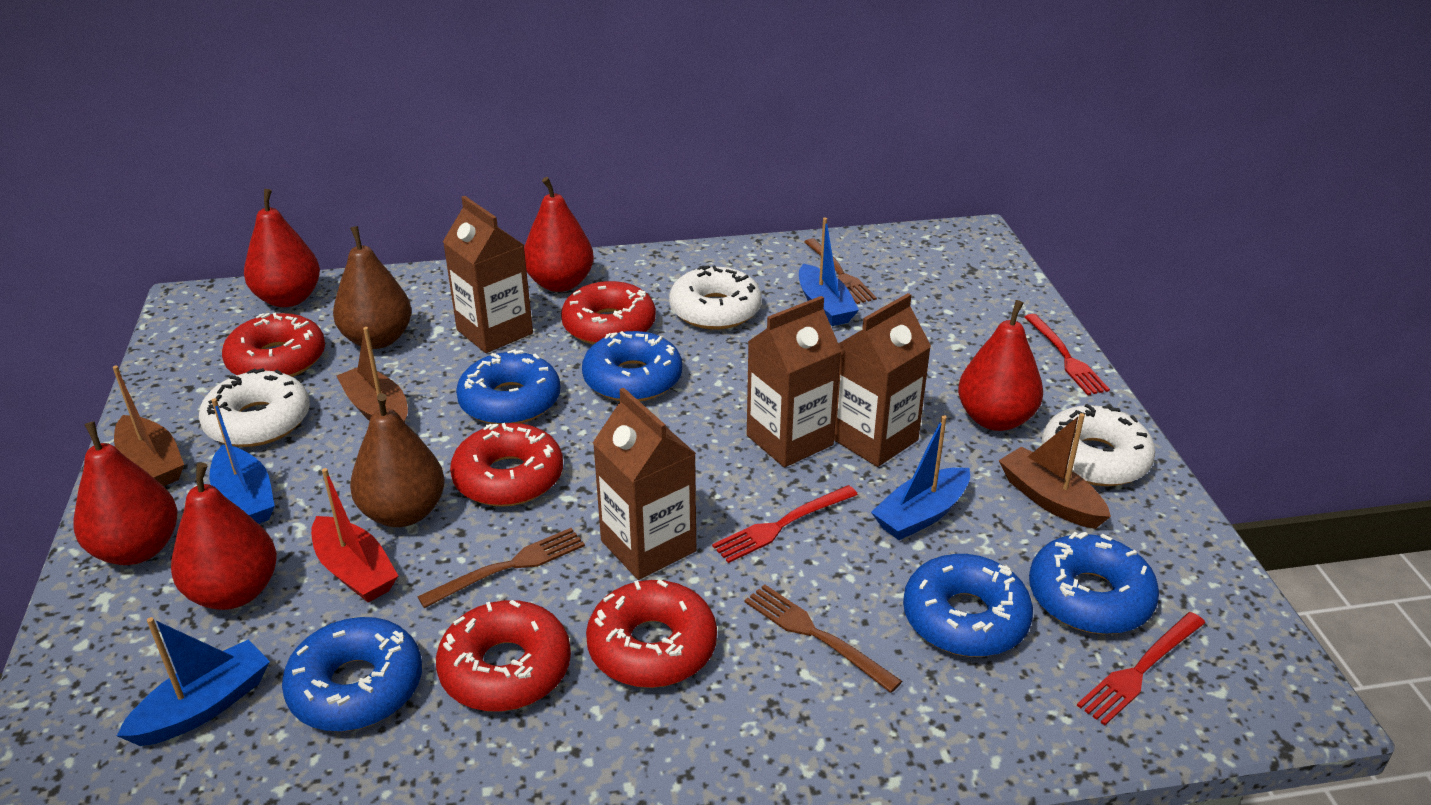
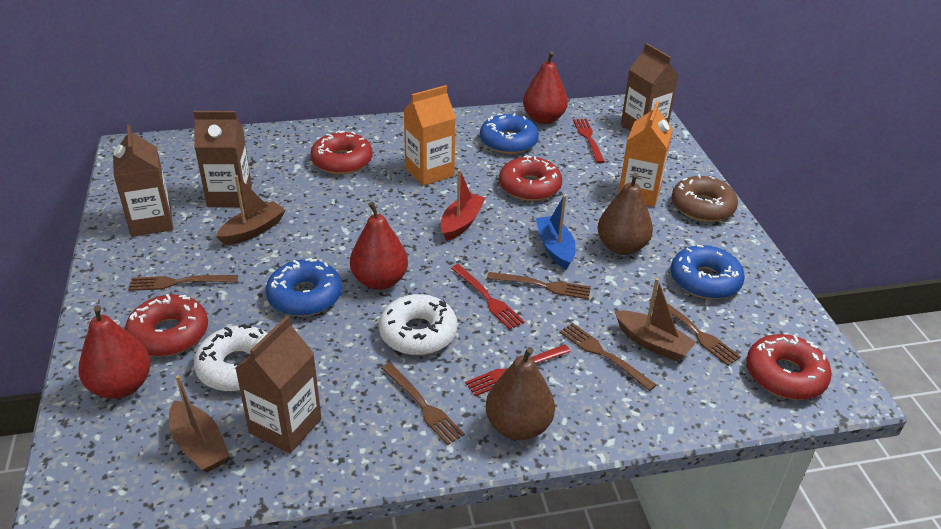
blue boat: 4 -> 1
blue donut: 5 -> 3
brown donut: 0 -> 1
brown fork: 3 -> 5
orange carton: 0 -> 2
red donut: 5 -> 4
red pear: 5 -> 3
white donut: 3 -> 2

